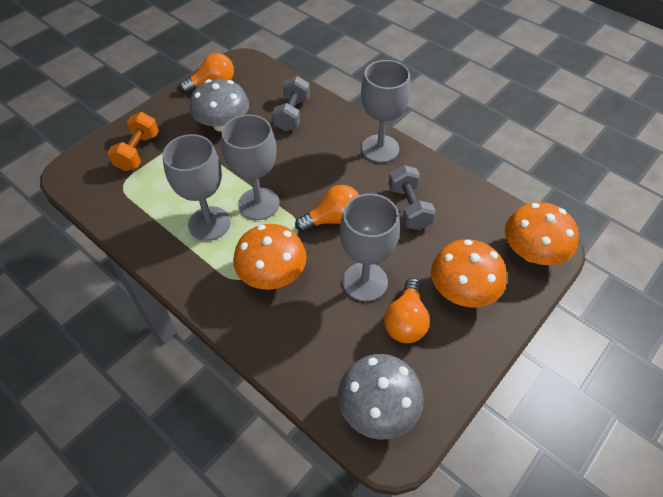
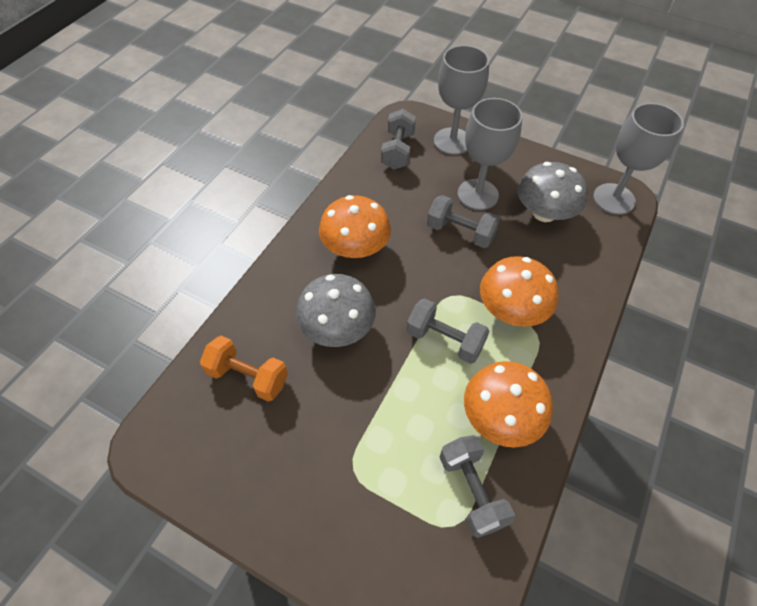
grey dumbbell: 2 -> 4
grey goblet: 4 -> 3
orange light bulb: 3 -> 0

